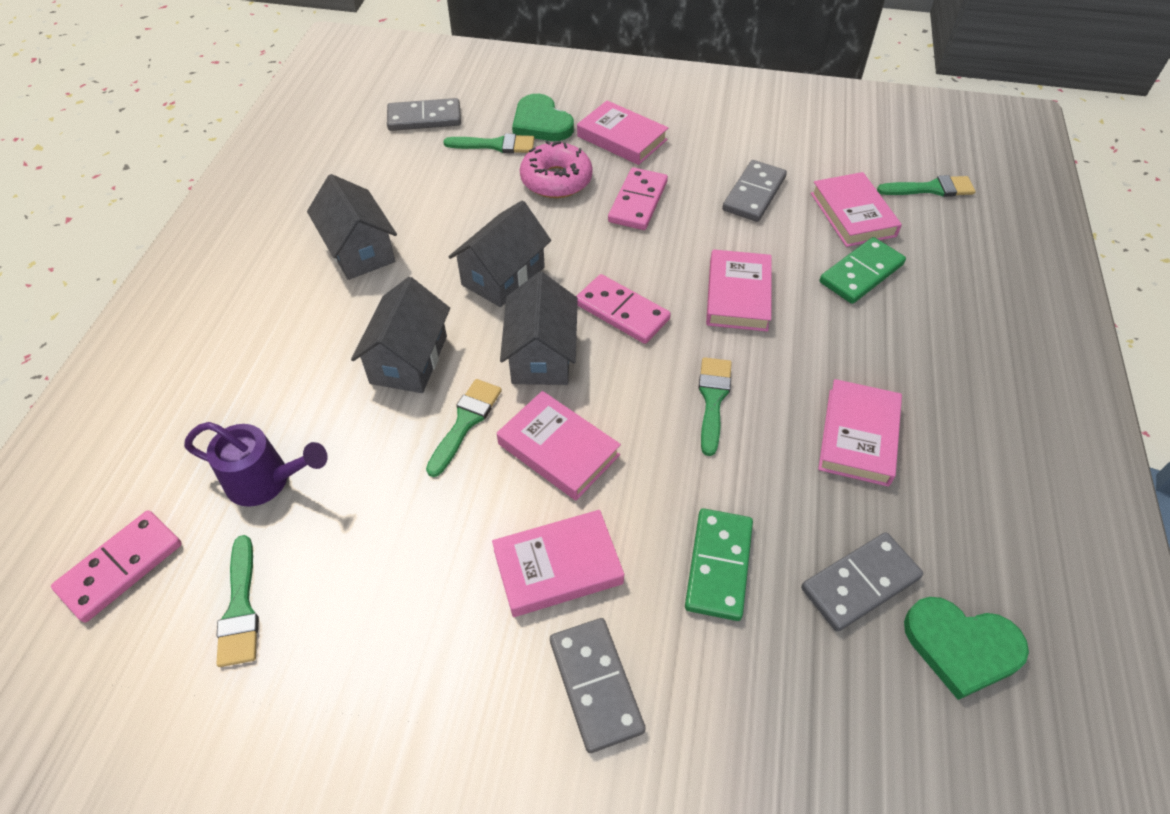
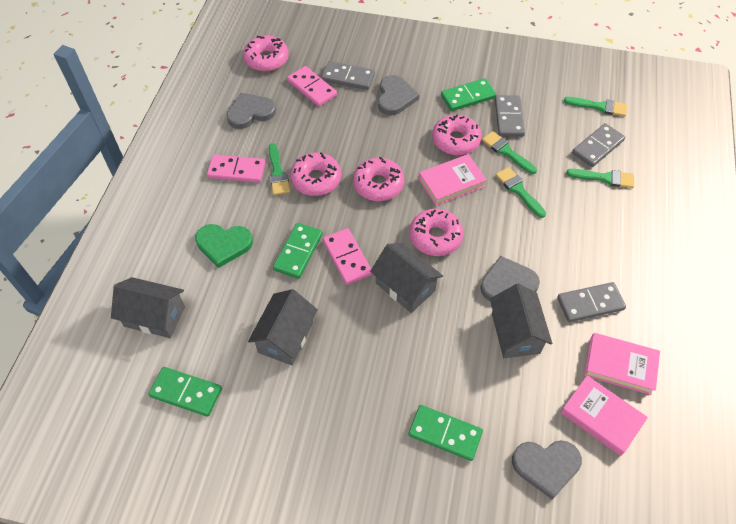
green domino: 2 -> 4
green heart: 2 -> 1
grey heart: 0 -> 4
pink book: 6 -> 3
pink donut: 1 -> 5
purple watering can: 1 -> 0

